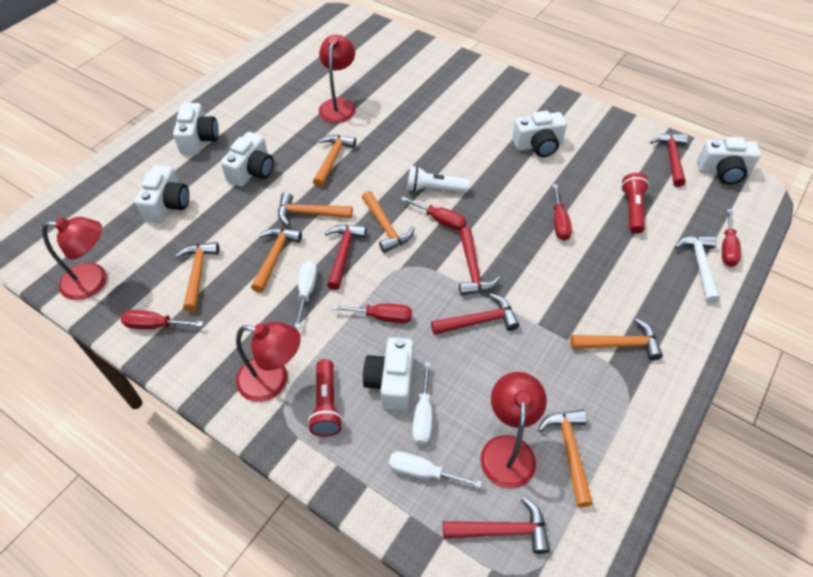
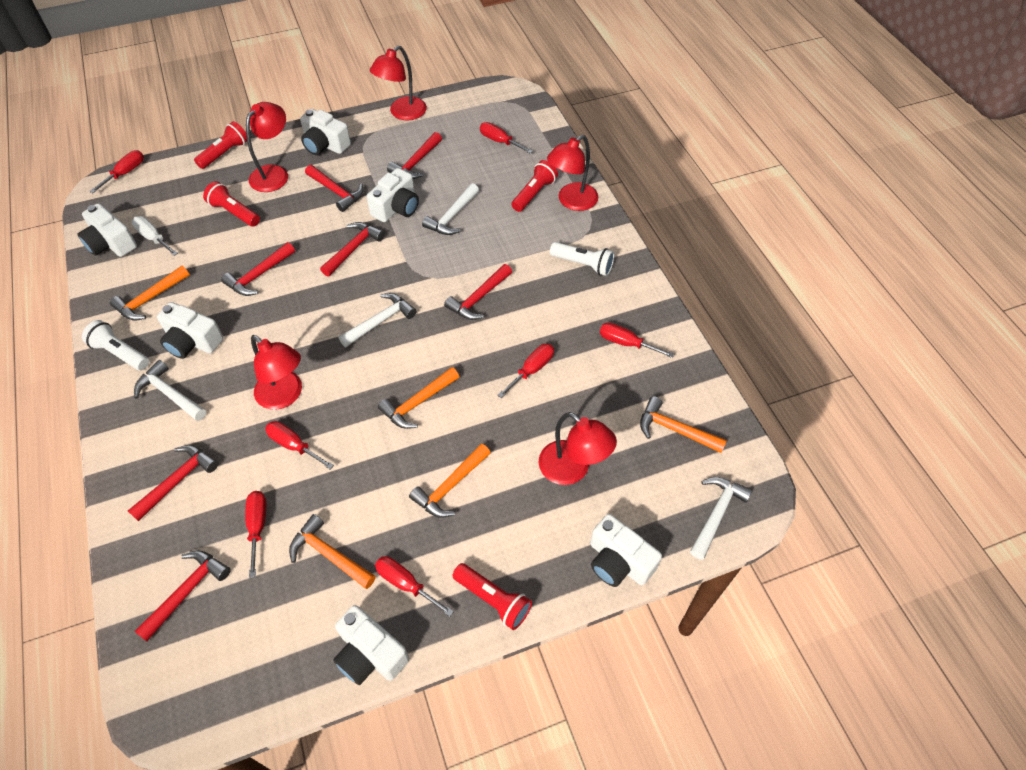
orange hammer: 7 -> 5
red flashlight: 2 -> 4
red hammer: 5 -> 7
red lamp: 4 -> 5
red screwdriver: 5 -> 7
white flashlight: 1 -> 2
white hammer: 1 -> 4
white screwdriver: 3 -> 1

